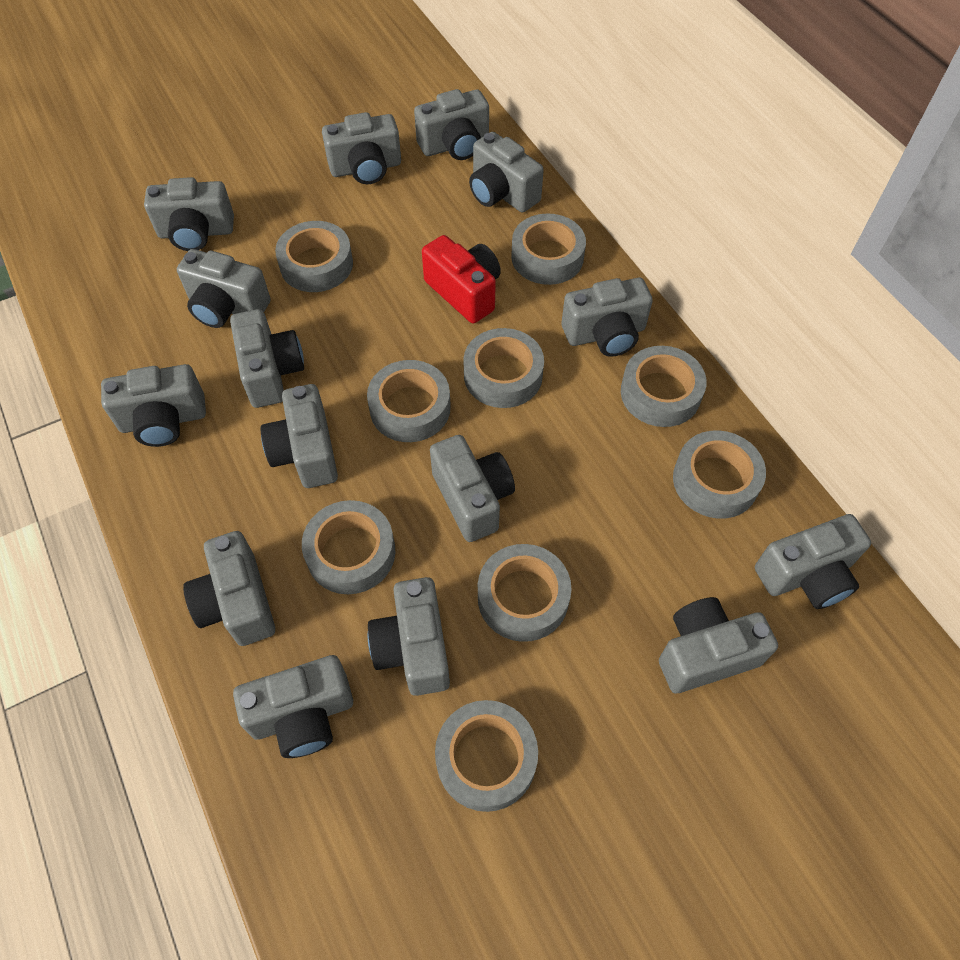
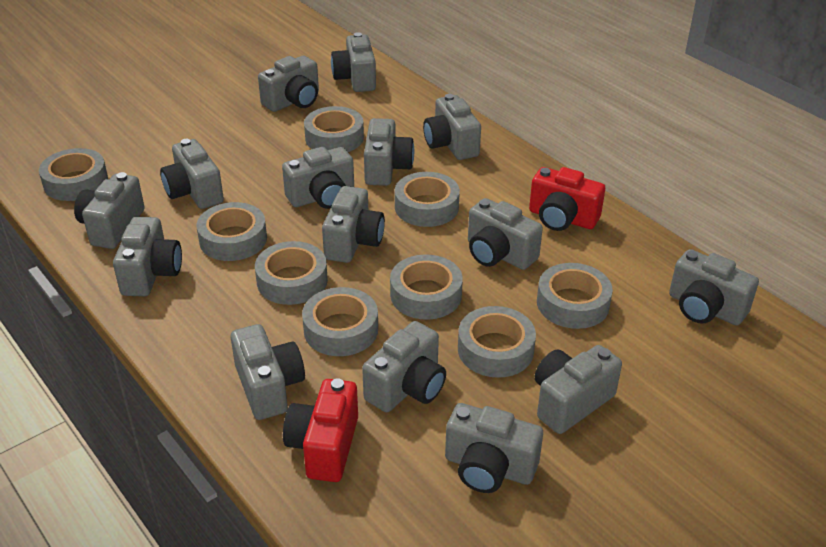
red camera: 1 -> 2

